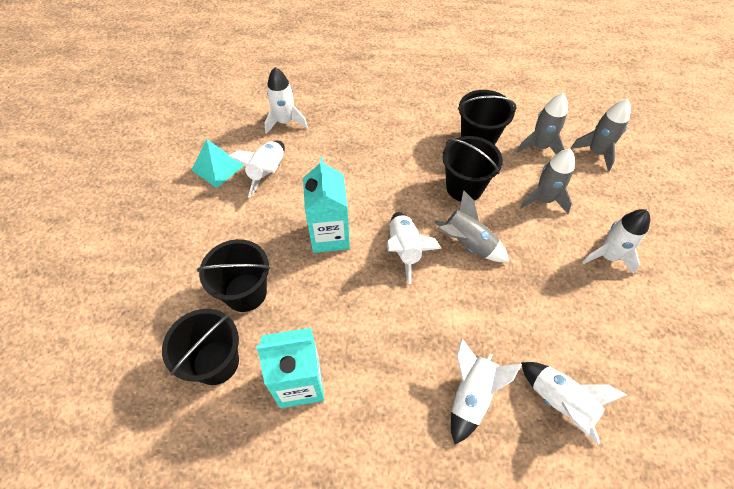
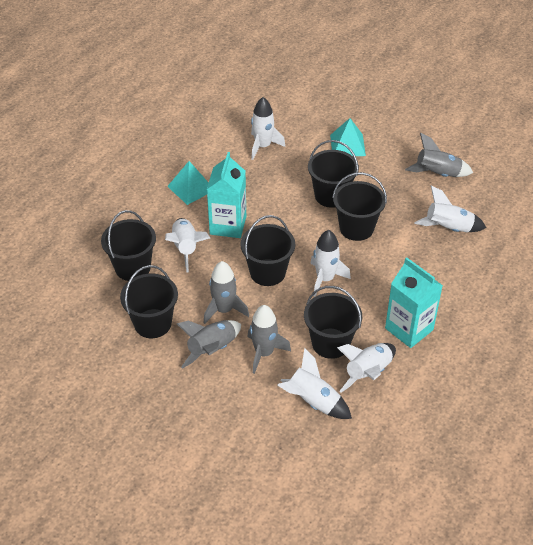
black bucket: 4 -> 6
turquoise pyramid: 1 -> 2

